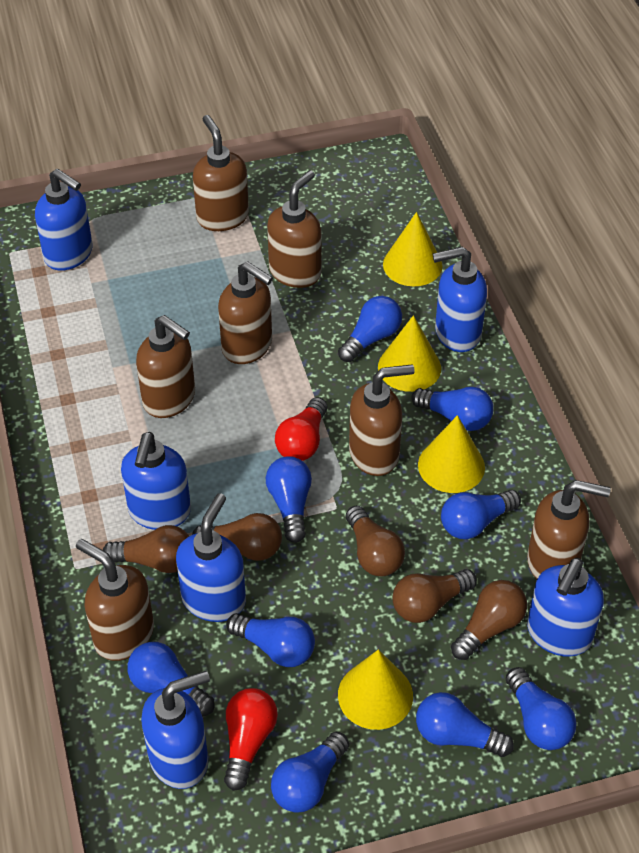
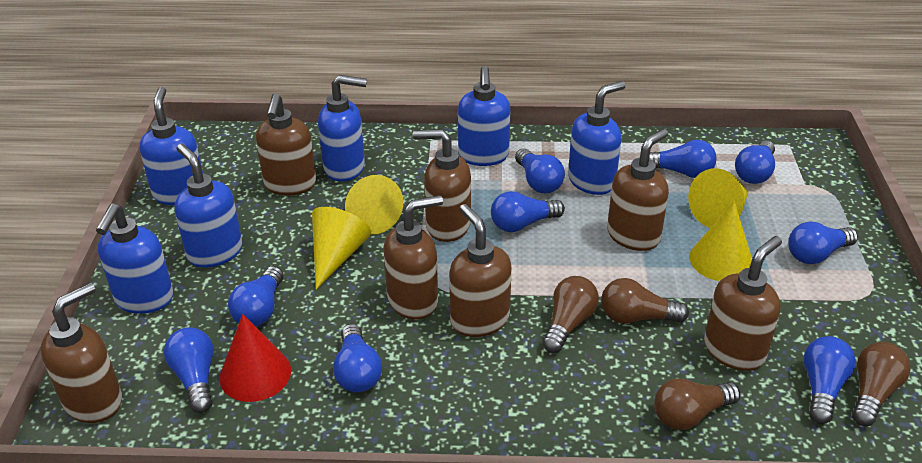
brown light bulb: 5 -> 4
red cone: 0 -> 1
red light bulb: 2 -> 0

